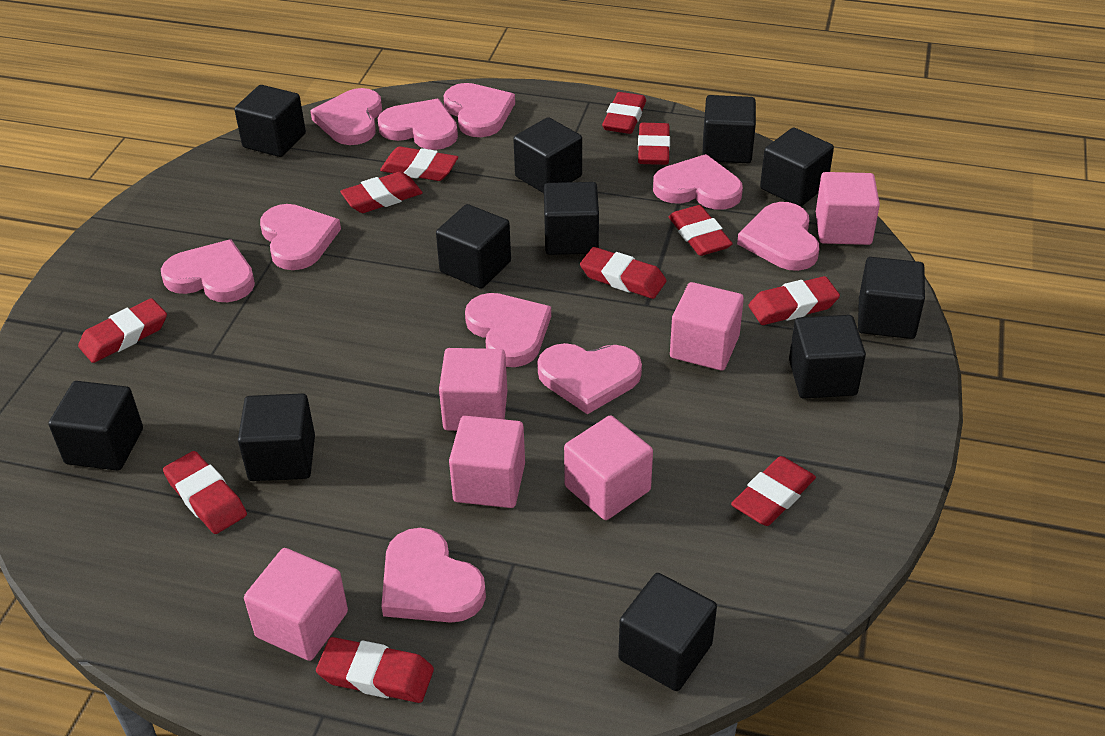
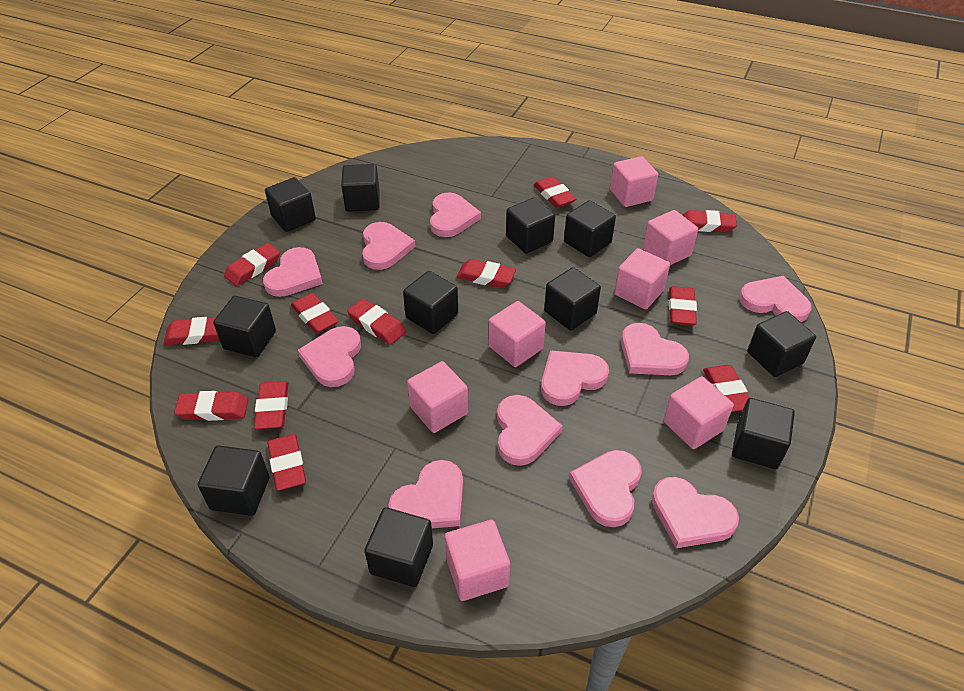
pink cube: 6 -> 7
pink heart: 10 -> 11
red eraser: 11 -> 12

